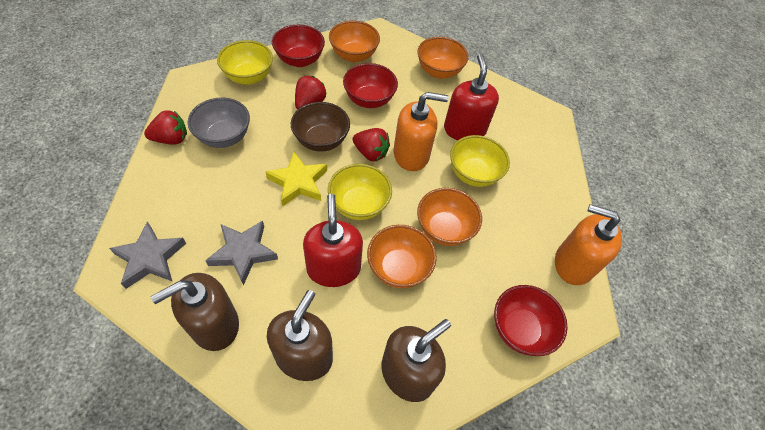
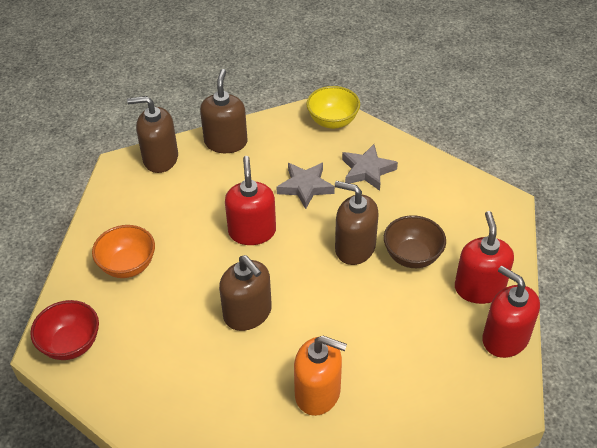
brown soap dispenser: 3 -> 4
grey bowl: 1 -> 0
orange bowl: 4 -> 1
orange soap dispenser: 2 -> 1
red bowl: 3 -> 1
red soap dispenser: 2 -> 3
red strawberry: 3 -> 0
yellow bowl: 3 -> 1
yellow star: 1 -> 0

